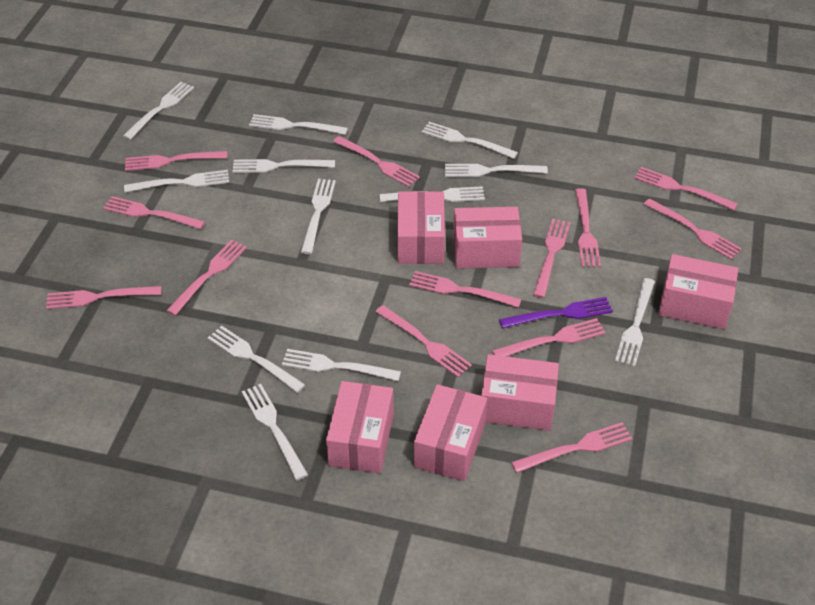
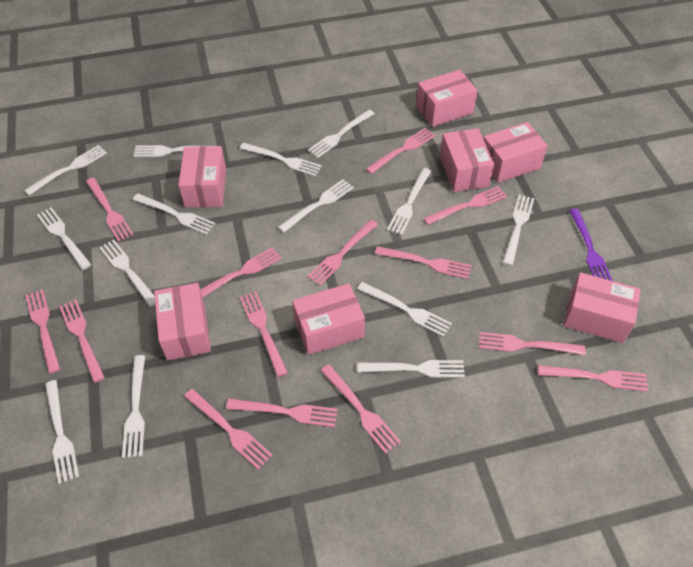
pink box: 6 -> 7
pink fork: 13 -> 14
white fork: 12 -> 14

